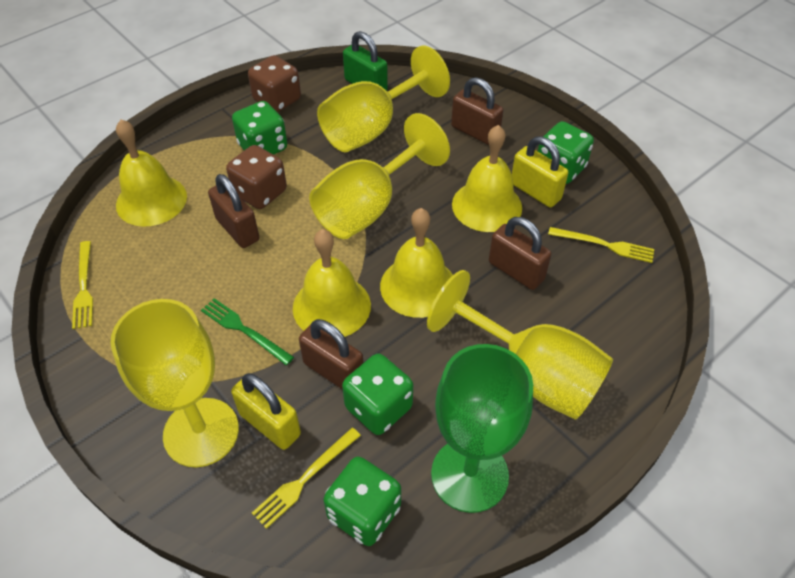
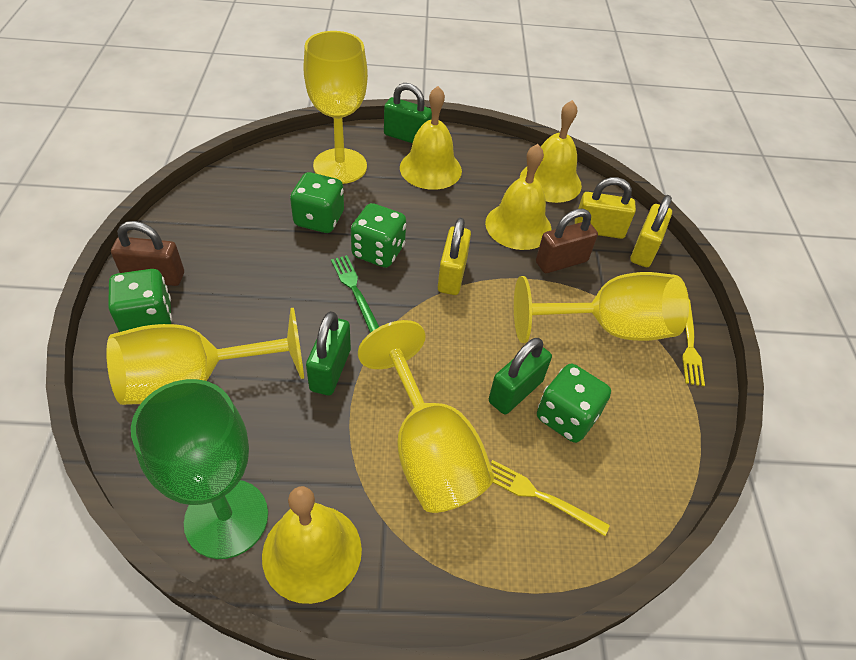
brown dice: 2 -> 0
brown padlock: 4 -> 2
green padlock: 1 -> 3
yellow fork: 3 -> 2
yellow padlock: 2 -> 3

